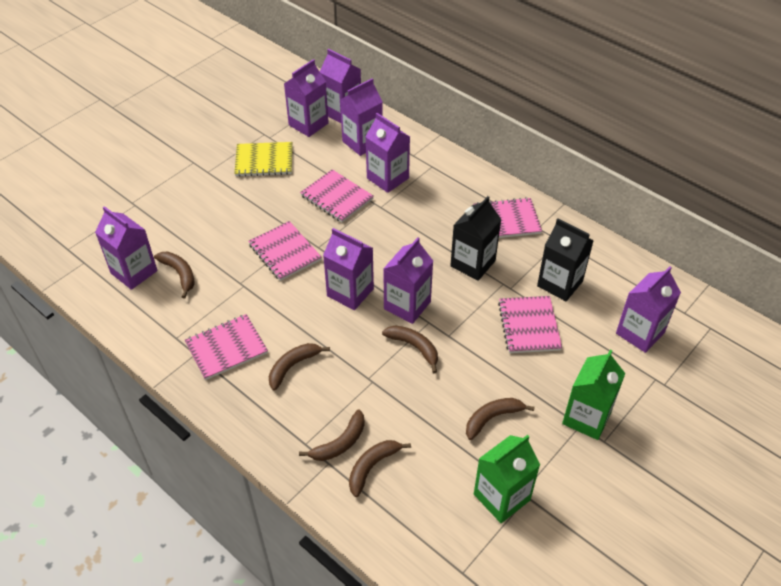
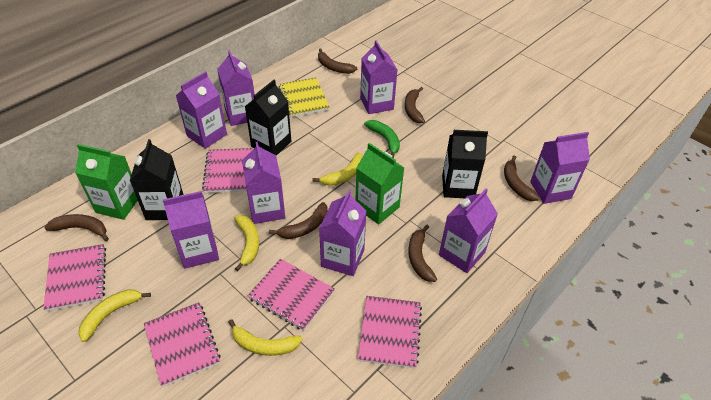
black carton: 2 -> 3
green banana: 0 -> 1
yellow banana: 0 -> 4

